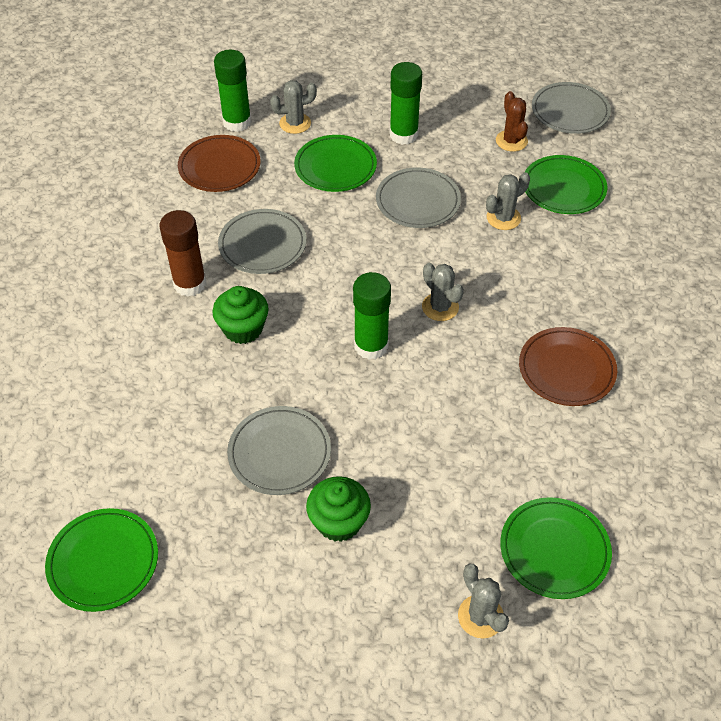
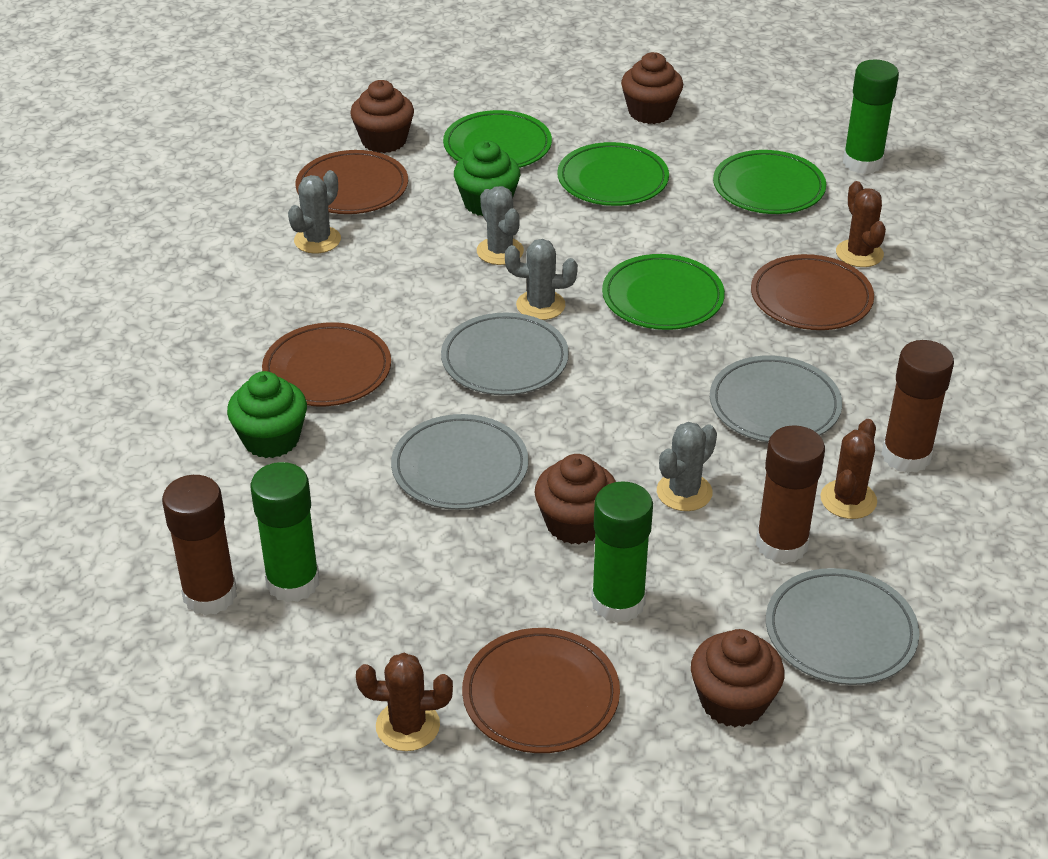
brown cactus: 1 -> 3
brown cupcake: 0 -> 4
brown glue stick: 1 -> 3
brown plate: 2 -> 4

